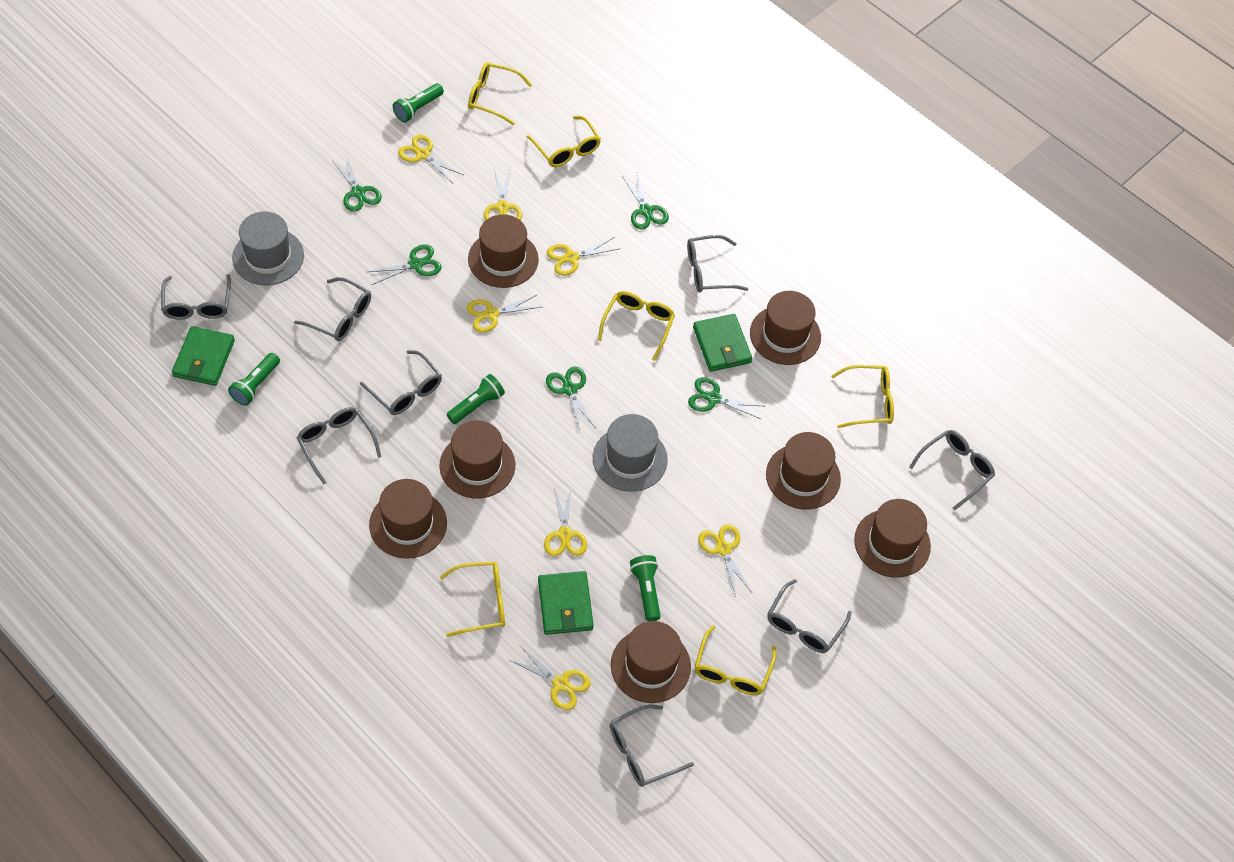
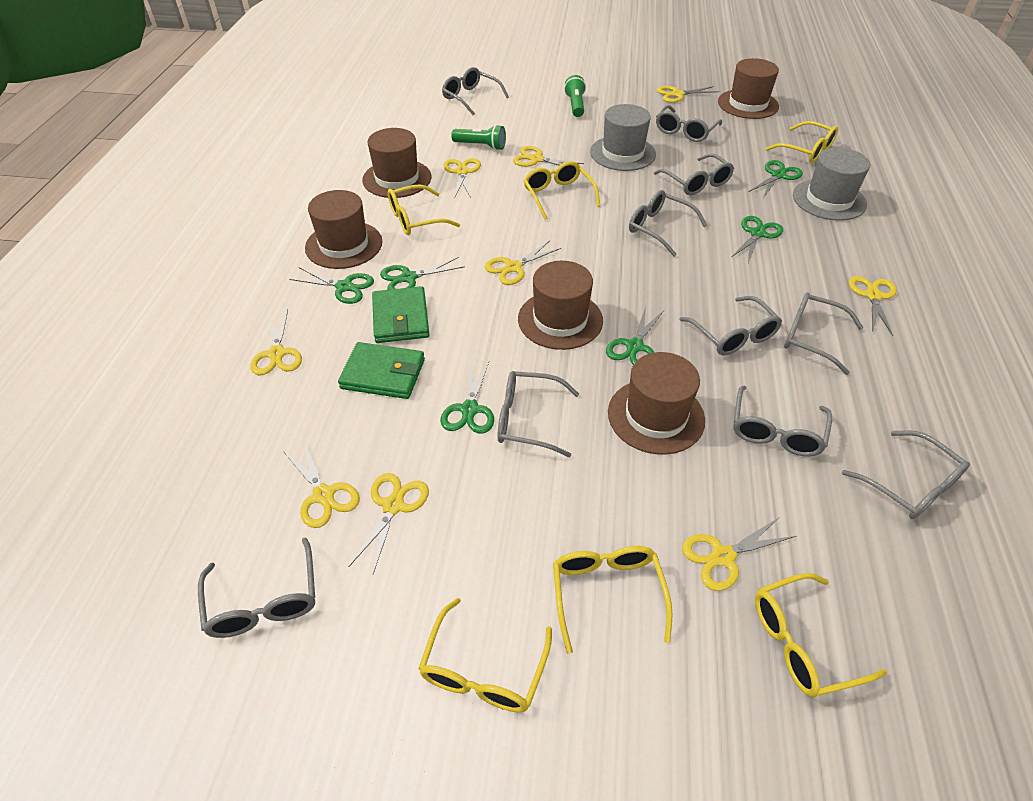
brown hat: 7 -> 5
green flashlight: 4 -> 2
green scissors: 5 -> 6
green wallet: 3 -> 2
grey glasses: 8 -> 10
yellow scissors: 7 -> 9

